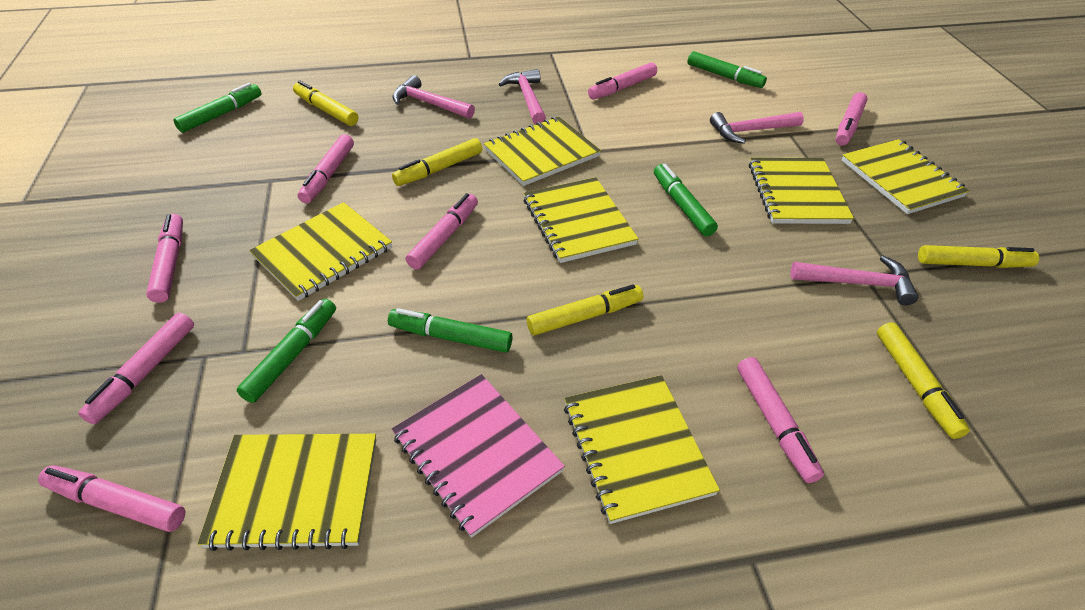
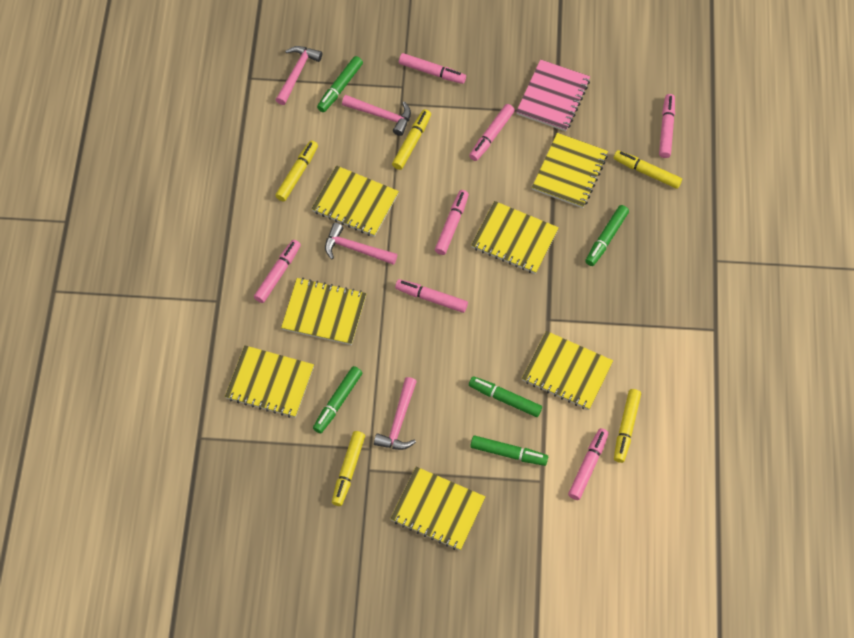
pink marker: 8 -> 7

